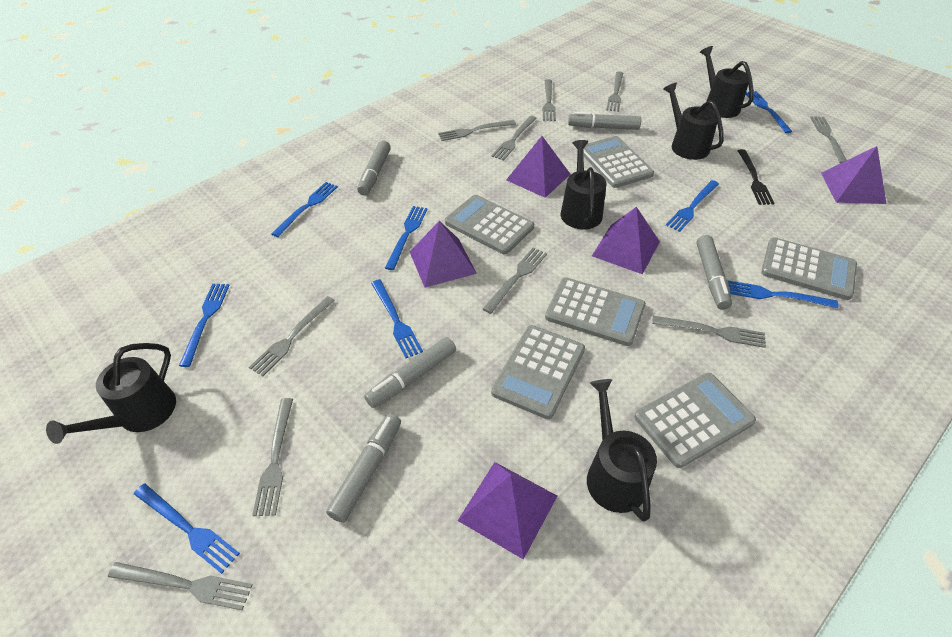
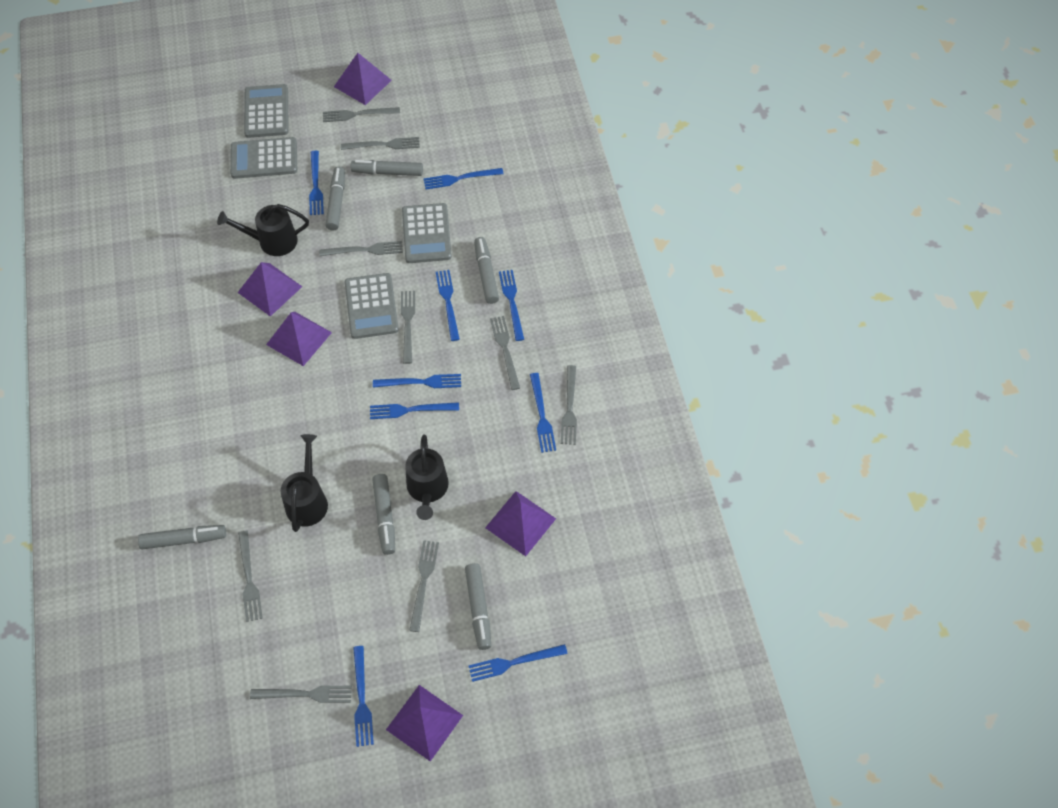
black fork: 1 -> 0
black watering can: 5 -> 3
blue fork: 8 -> 9
grey calculator: 6 -> 4
grey fork: 10 -> 9
grey marker: 5 -> 6

